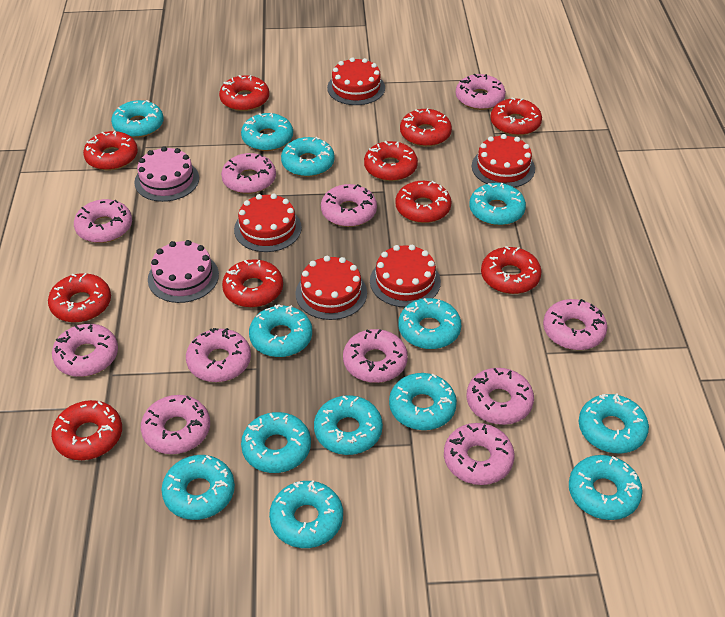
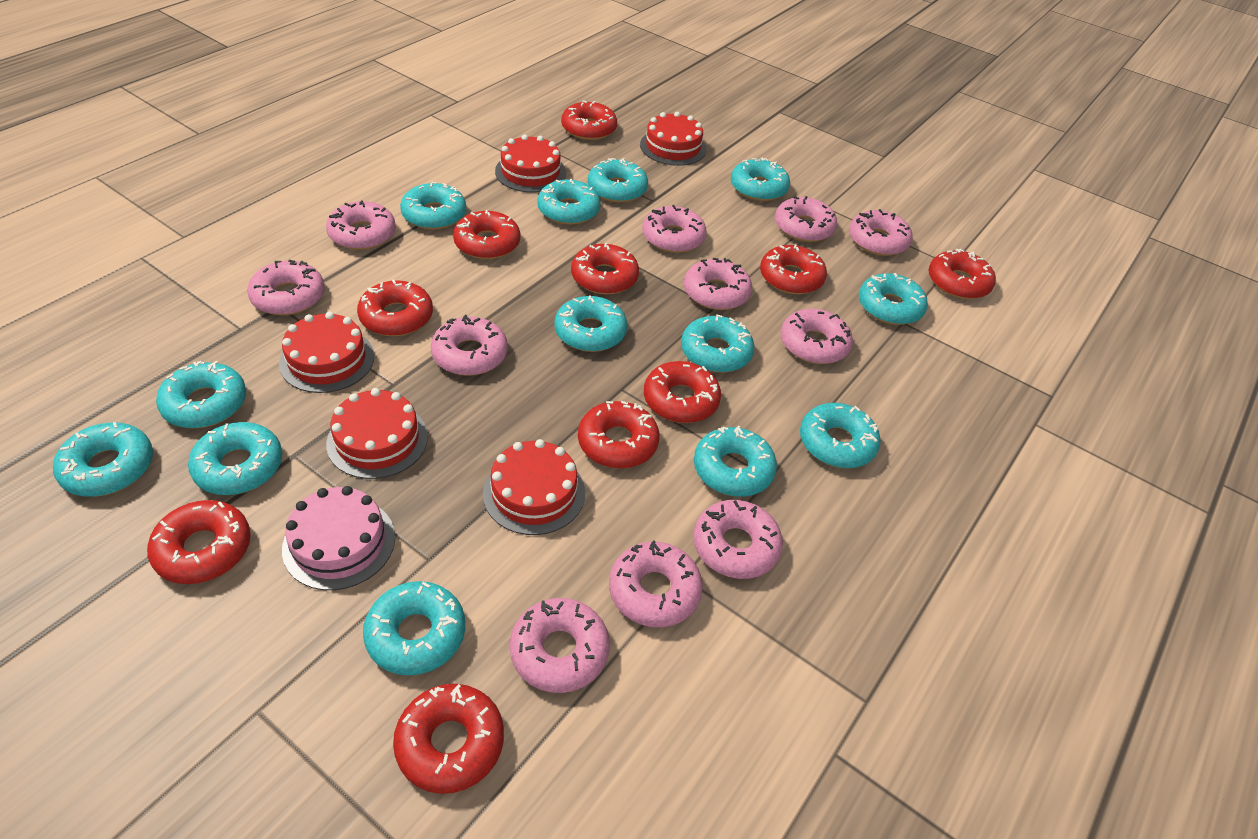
pink cake: 2 -> 1

